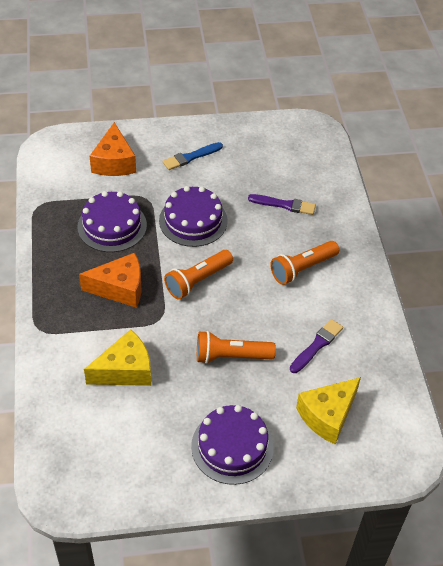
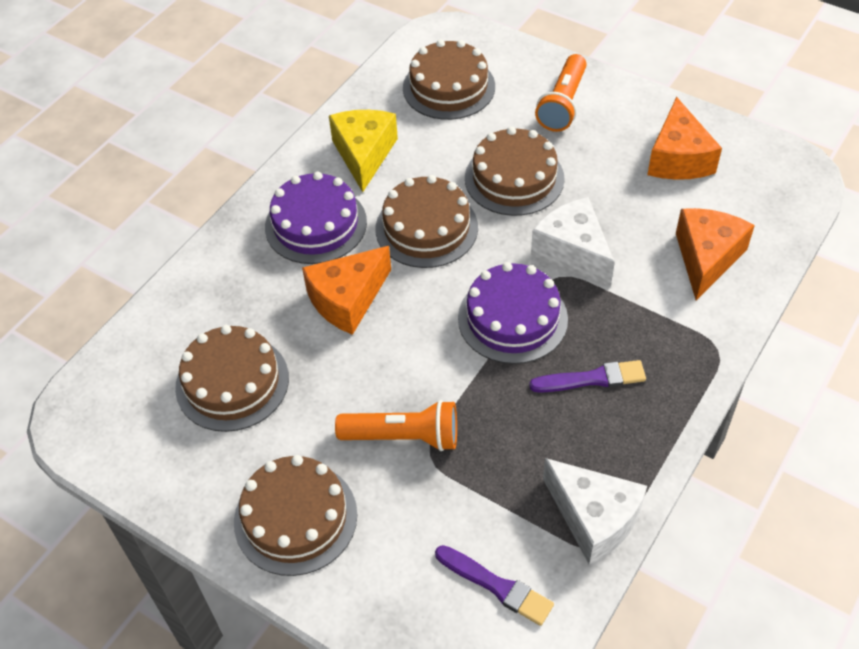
blue brush: 1 -> 0
brown cake: 0 -> 5
orange cheese: 2 -> 3
orange flashlight: 3 -> 2
purple cake: 3 -> 2
white cheese: 0 -> 2
yellow cheese: 2 -> 1

